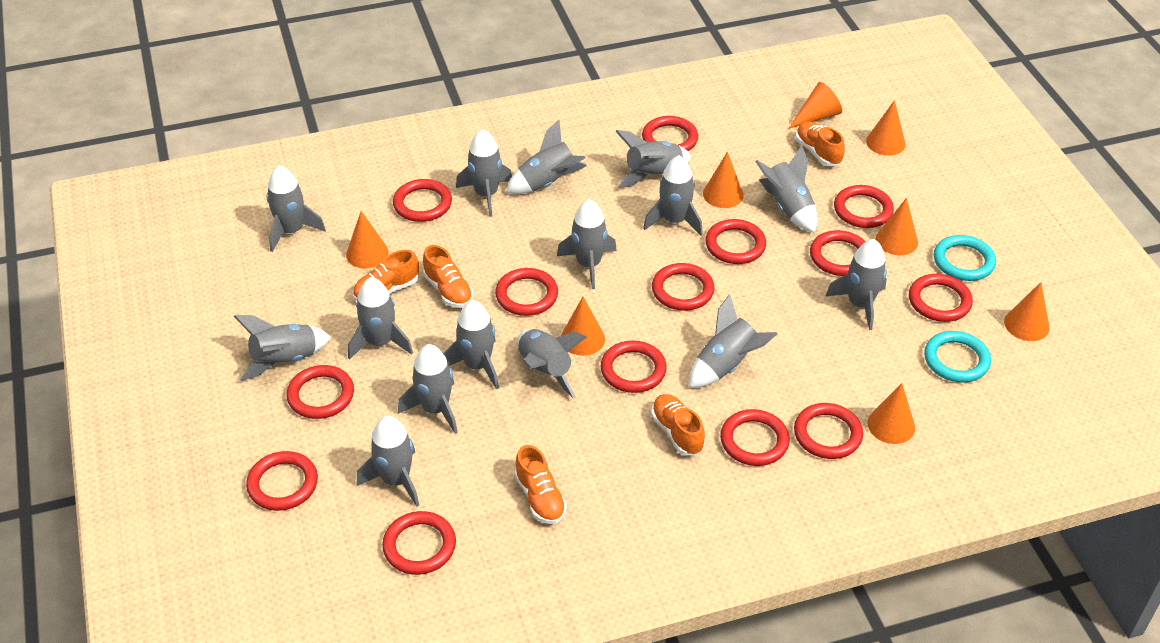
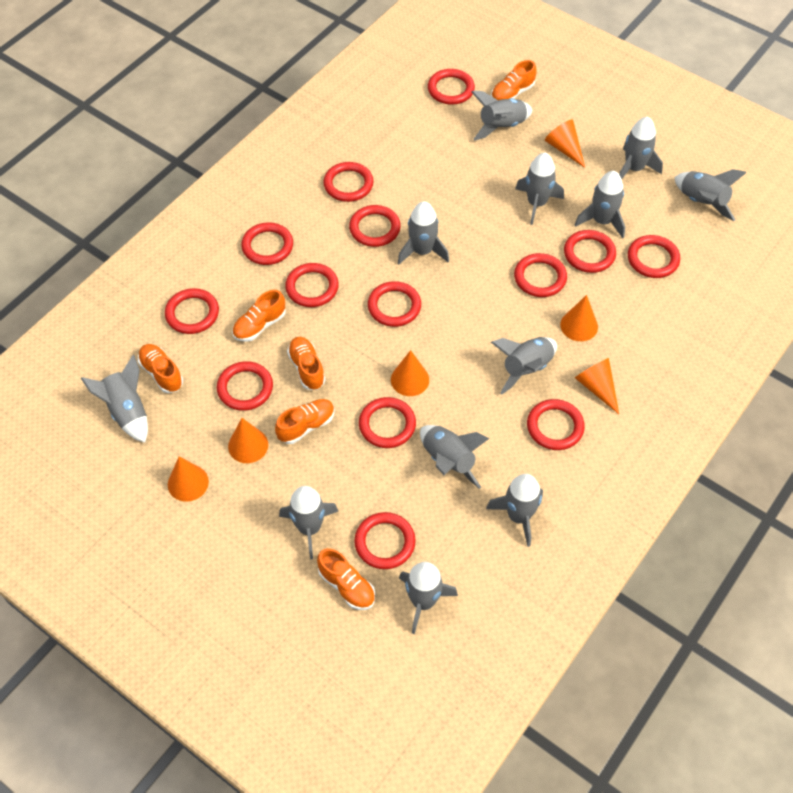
grey rocket: 15 -> 12
orange cone: 8 -> 6
orange shoe: 5 -> 6
turquoise ring: 2 -> 0

